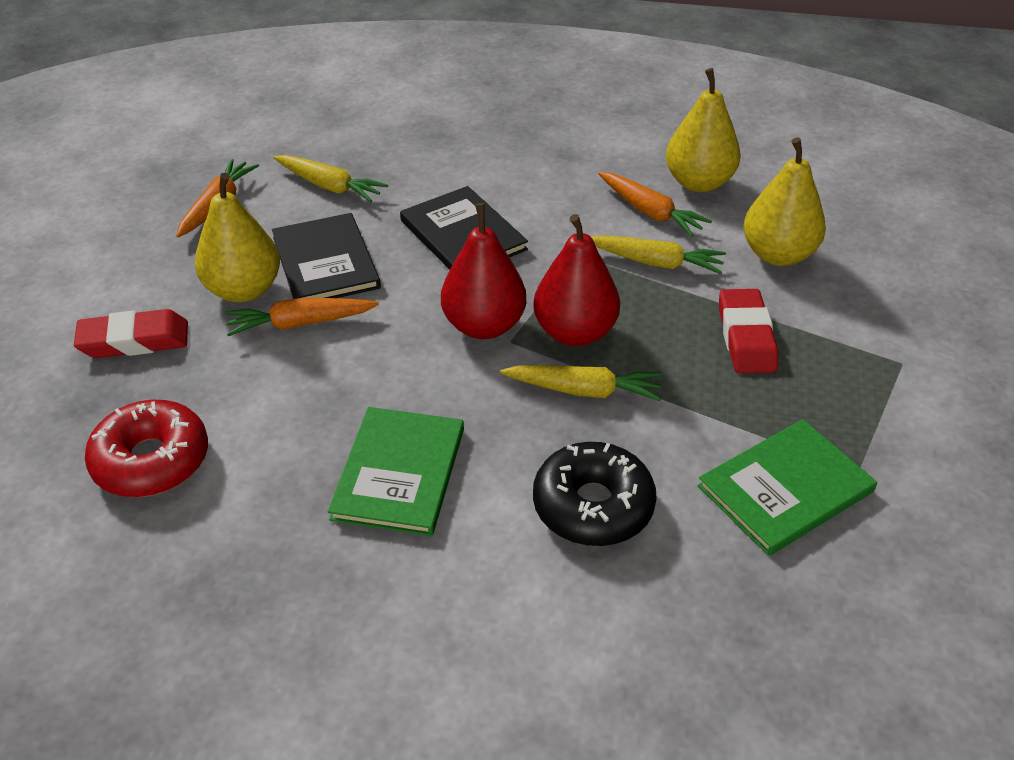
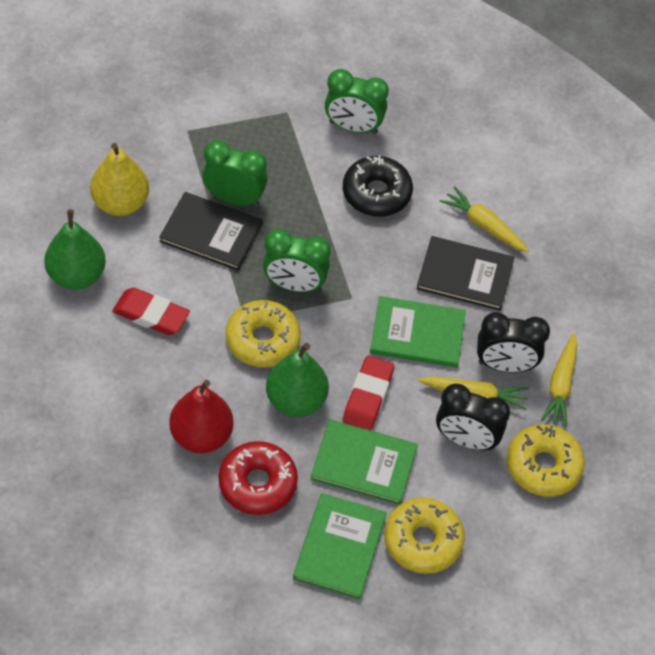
black clock: 0 -> 2
green book: 2 -> 3
green clock: 0 -> 3
green pear: 0 -> 2
orange carrot: 3 -> 0
red pear: 2 -> 1
yellow donut: 0 -> 3
yellow pear: 3 -> 1

